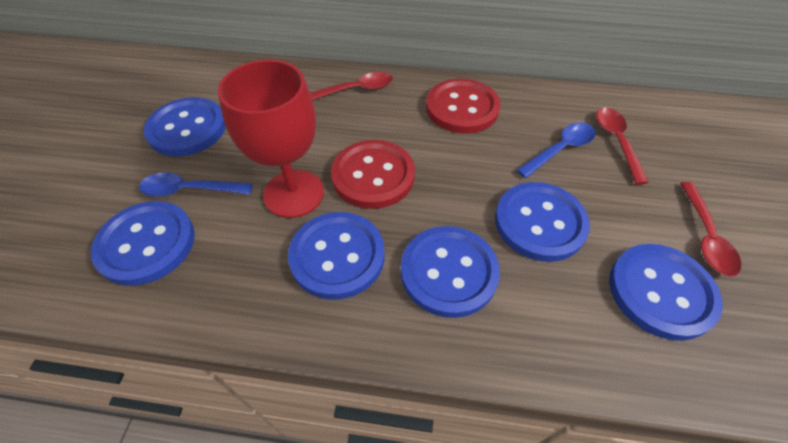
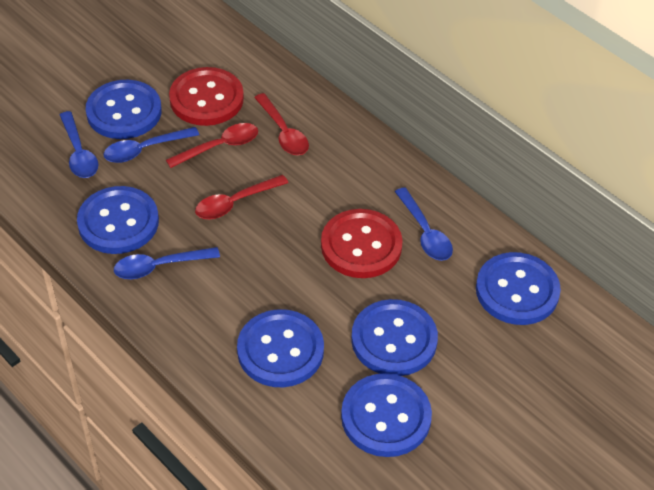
blue spoon: 2 -> 4
red goblet: 1 -> 0

